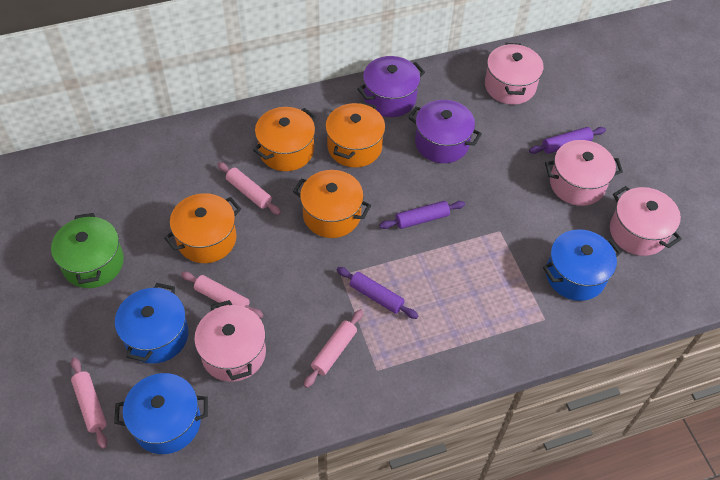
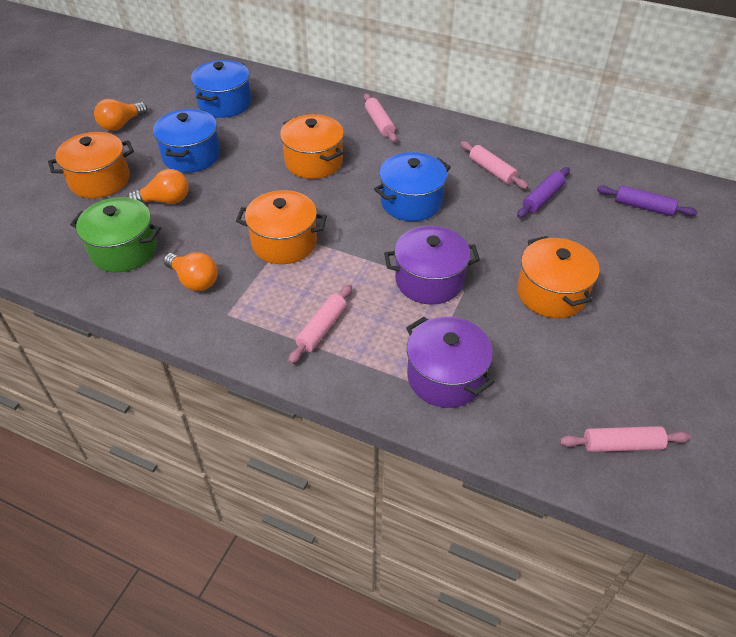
orange light bulb: 0 -> 3
pink pot: 4 -> 0
purple rolling pin: 3 -> 2

